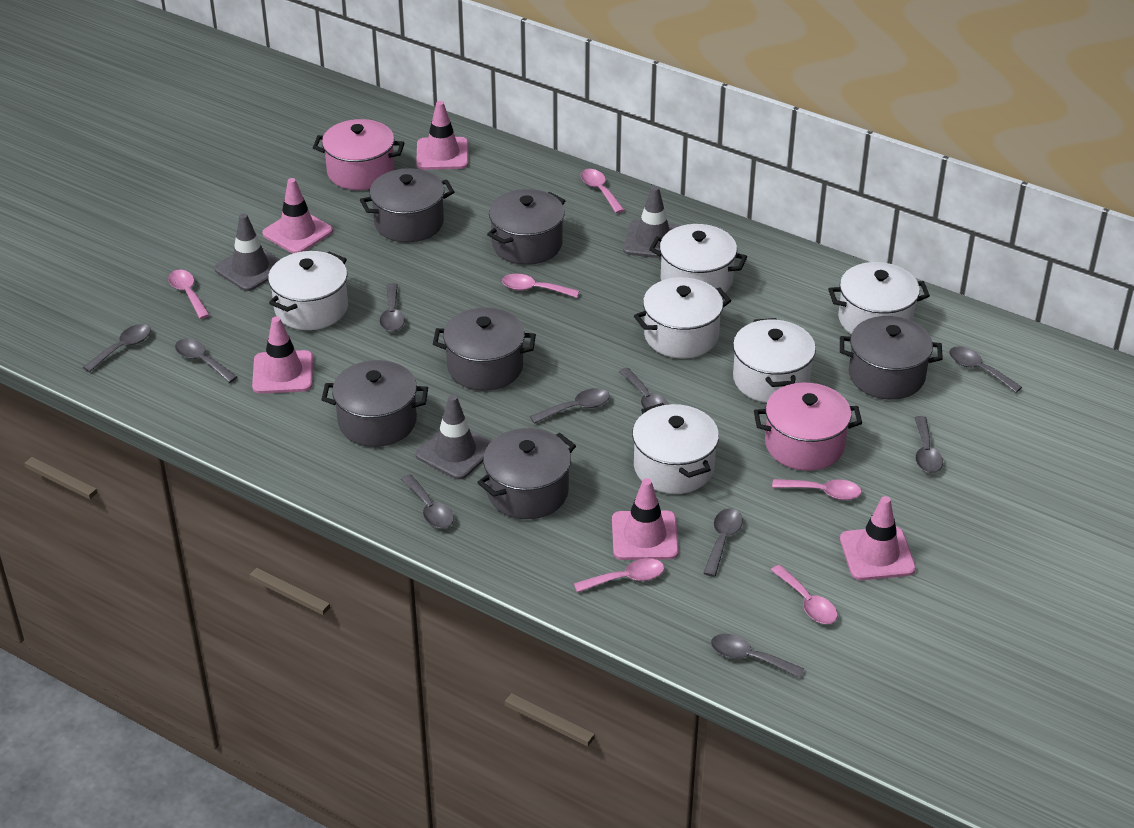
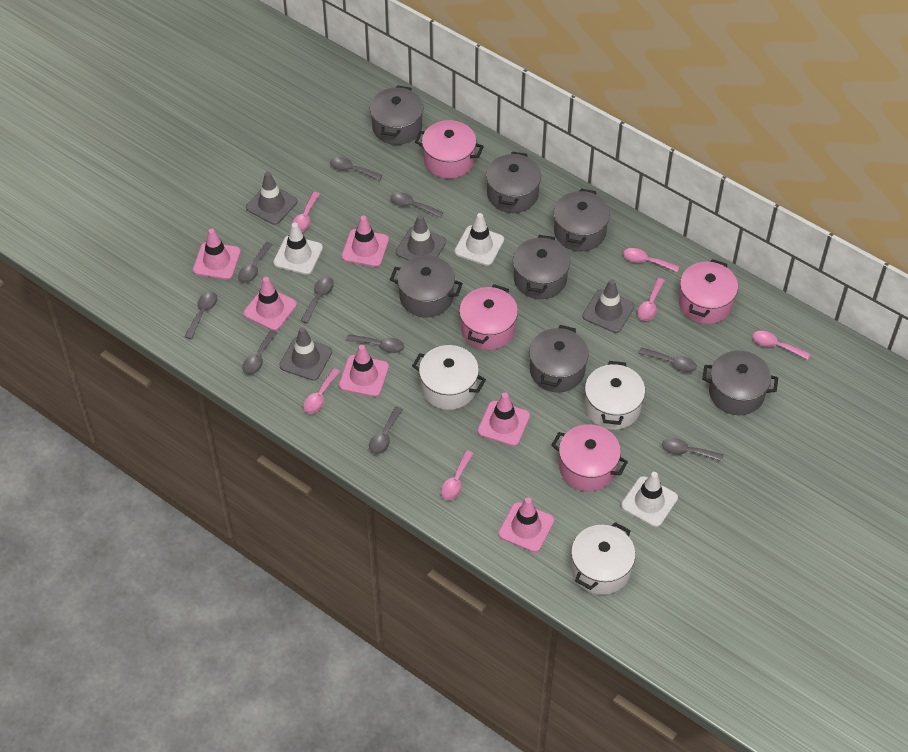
grey pot: 6 -> 7
grey traffic cone: 3 -> 4
pink pot: 2 -> 4
pink traffic cone: 5 -> 6
white pot: 6 -> 3
white traffic cone: 0 -> 3

